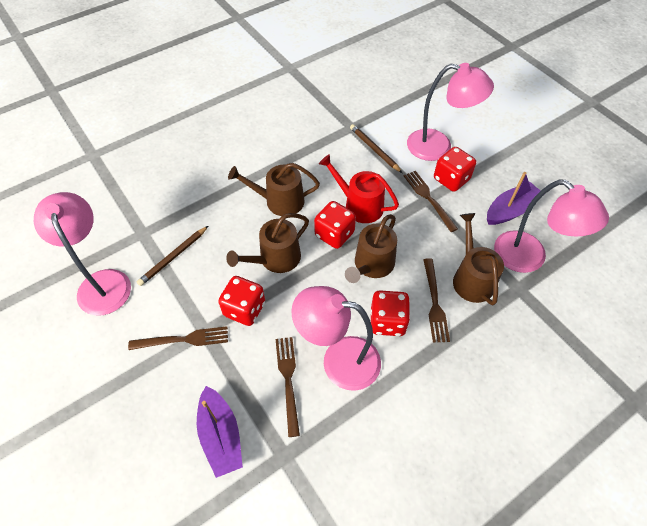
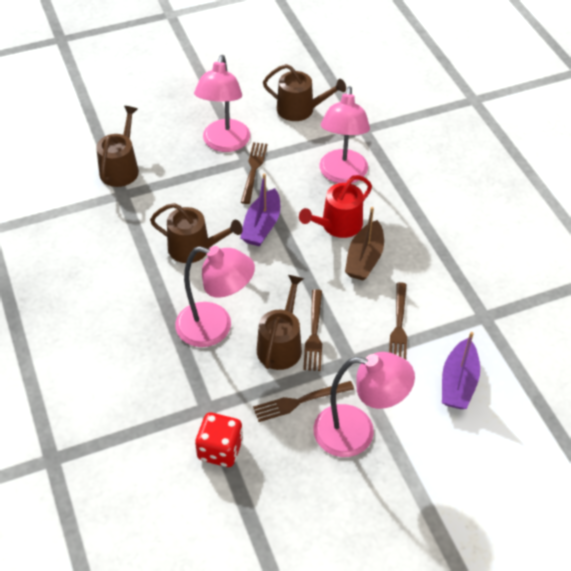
brown boat: 0 -> 1
brown pencil: 2 -> 0
red dice: 4 -> 1

